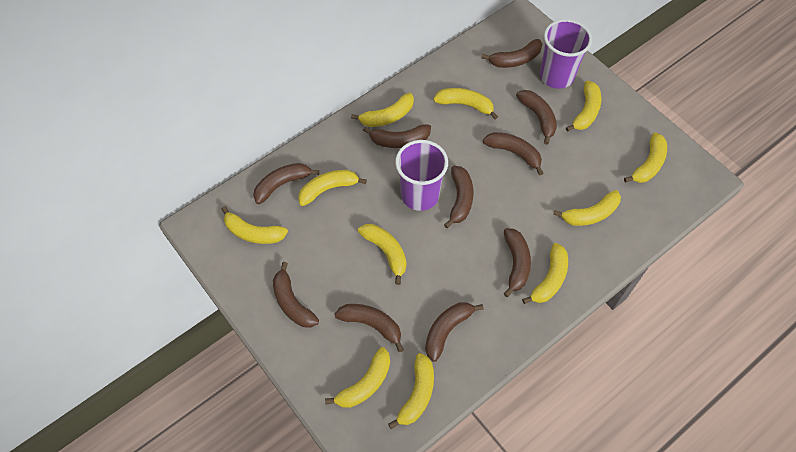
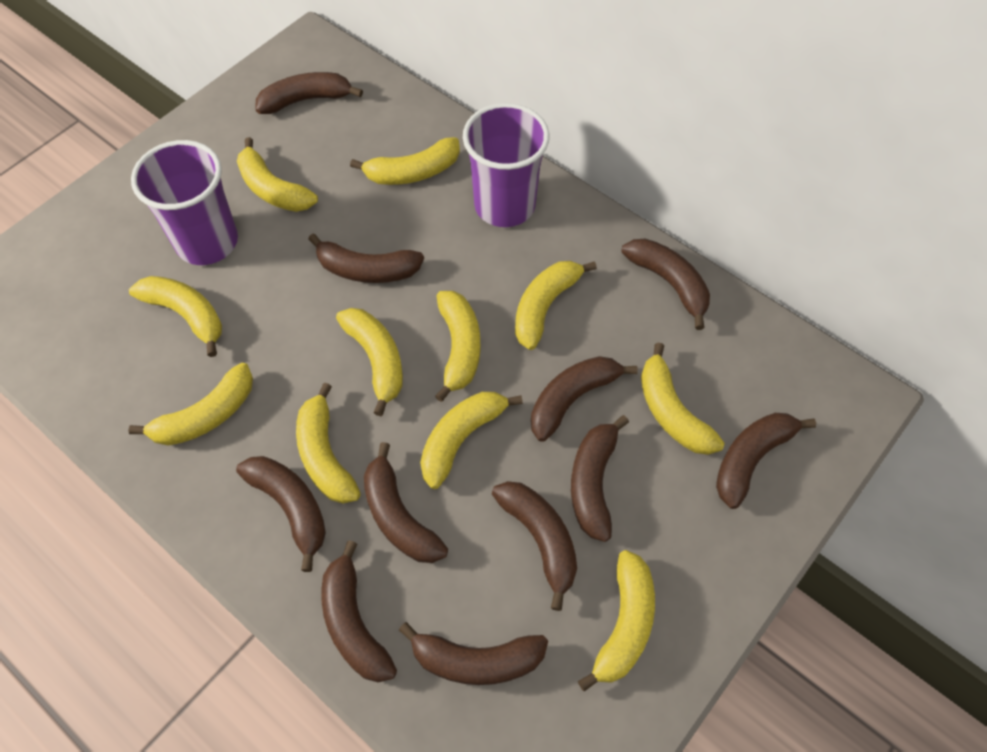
brown banana: 10 -> 11

